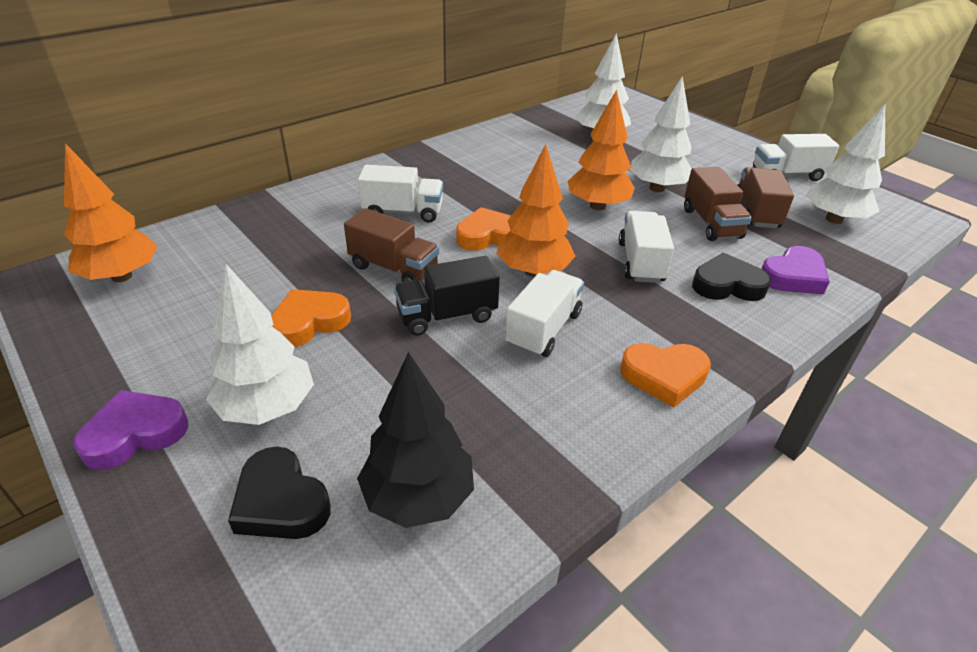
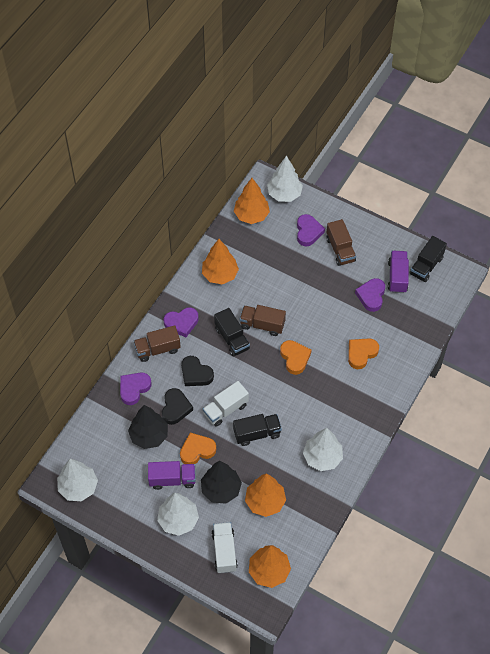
black tree: 1 -> 2
black truck: 1 -> 3
orange tree: 3 -> 4
purple heart: 2 -> 4
purple truck: 0 -> 2
white truck: 4 -> 2

